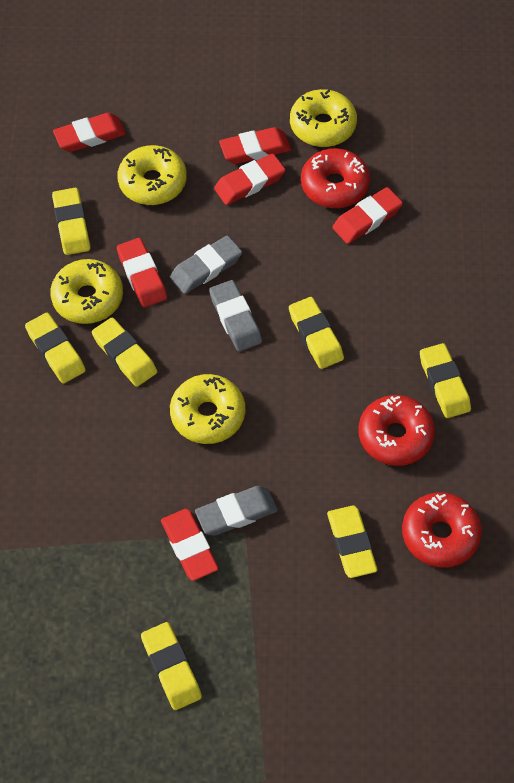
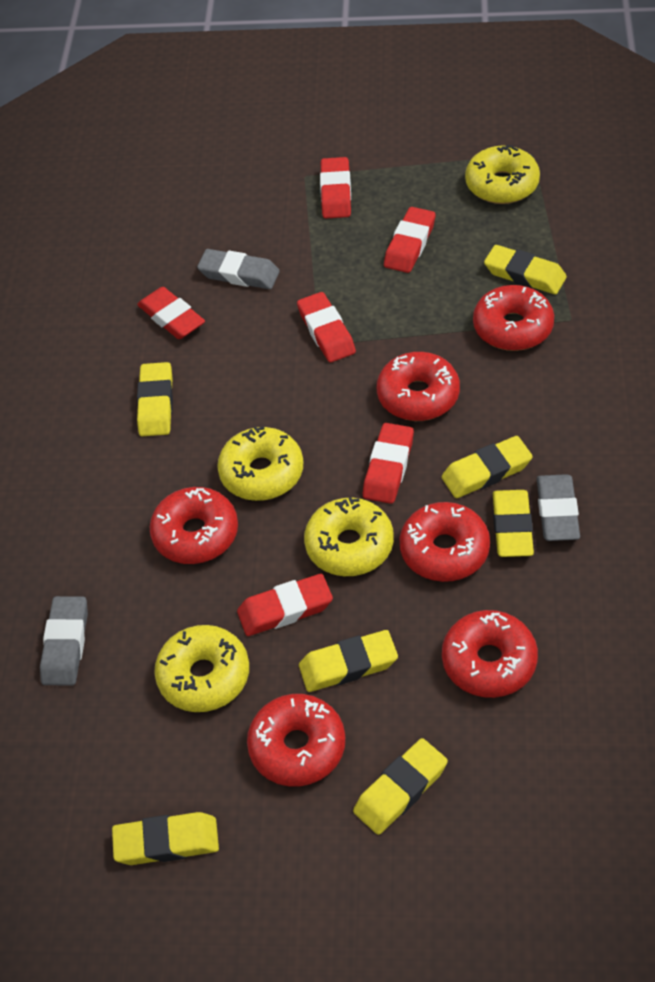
red donut: 3 -> 6

